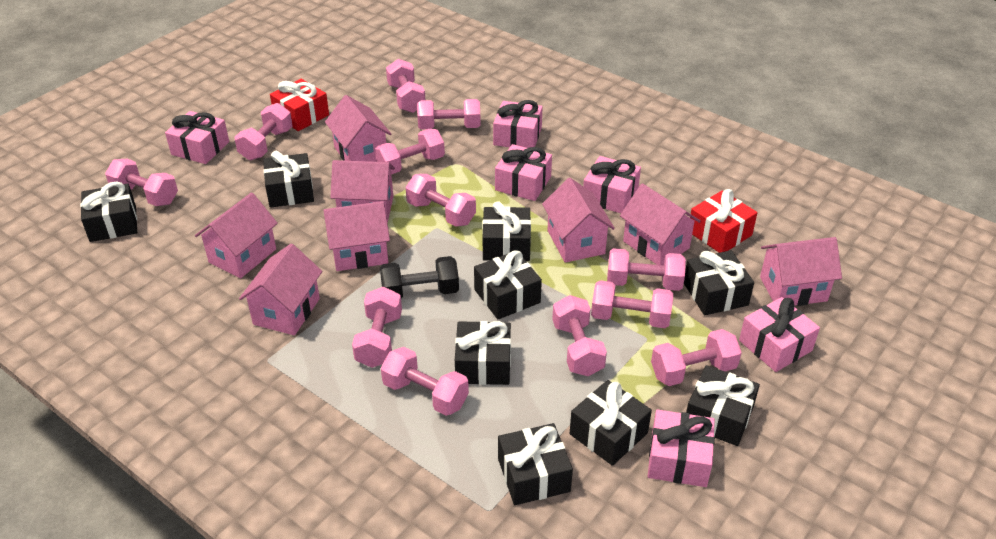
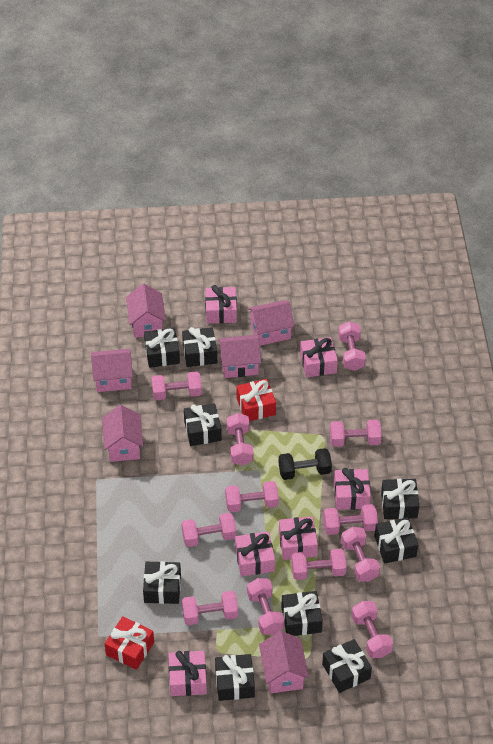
pink house: 8 -> 6

